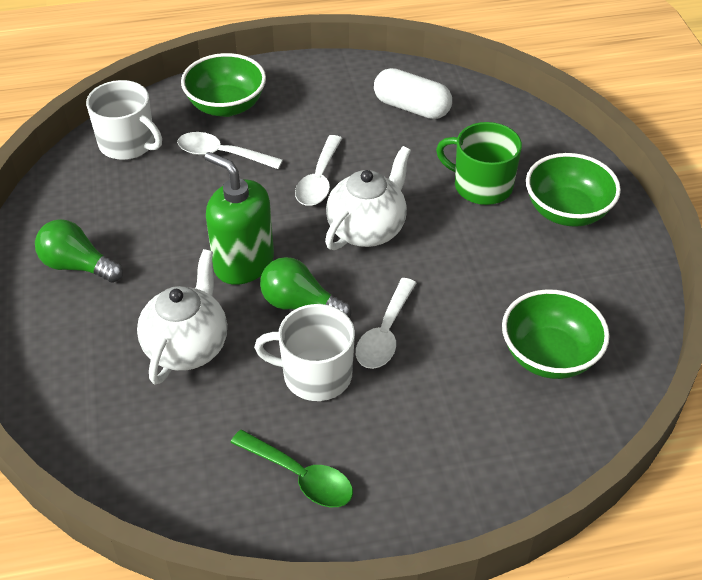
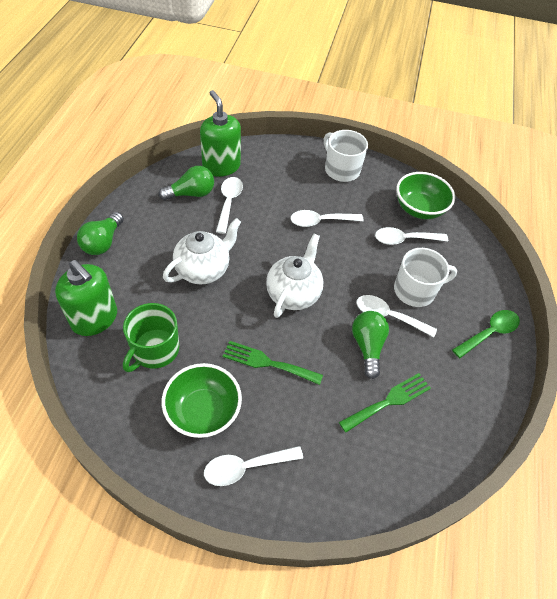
green bowl: 3 -> 2
green fork: 0 -> 2
green light bulb: 2 -> 3
green soap dispenser: 1 -> 2
white capsule: 1 -> 0
white spoon: 3 -> 5

